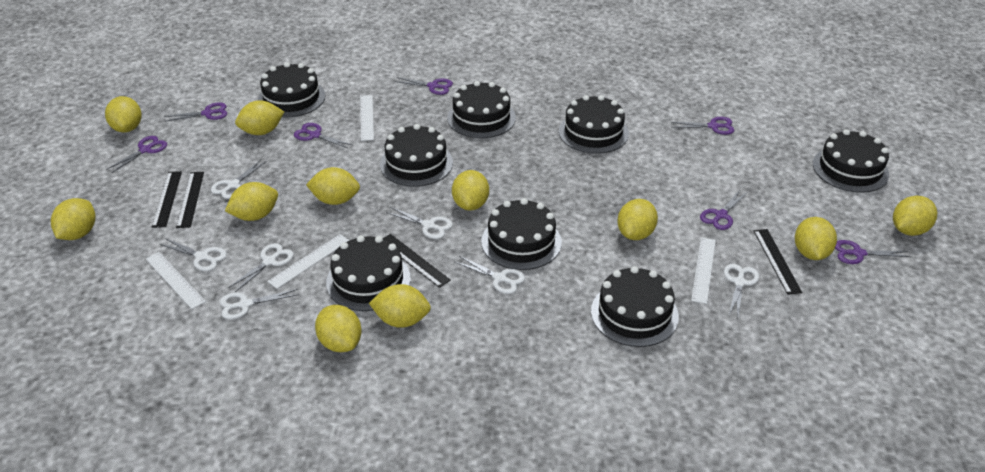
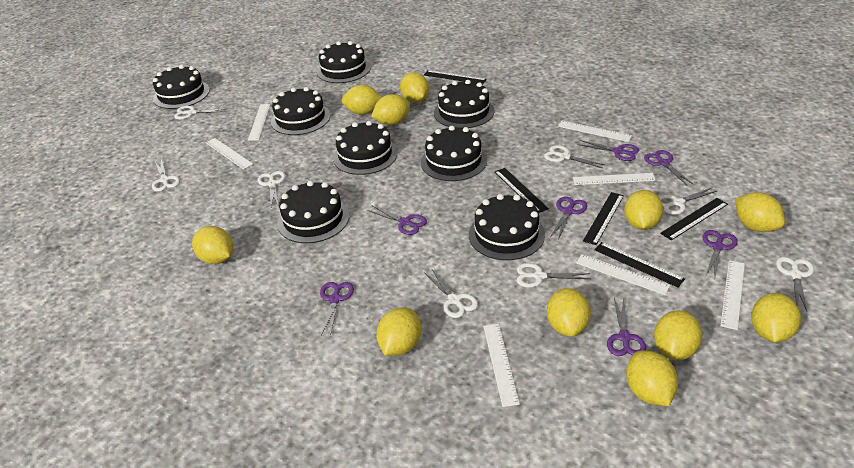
black ruler: 4 -> 5
white ruler: 4 -> 7
white scissors: 7 -> 8

